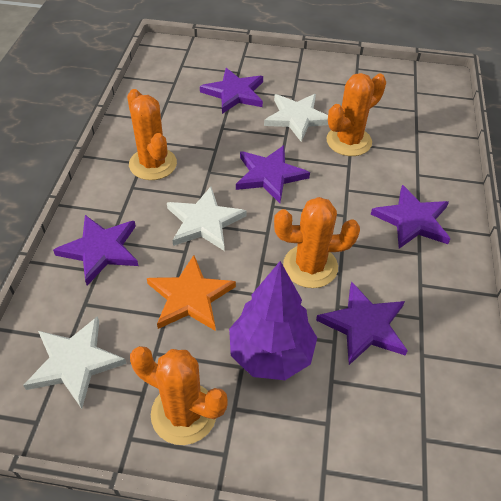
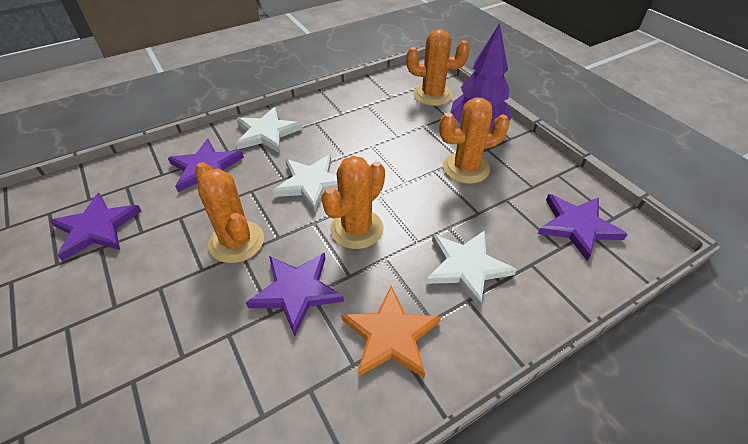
purple star: 5 -> 4

